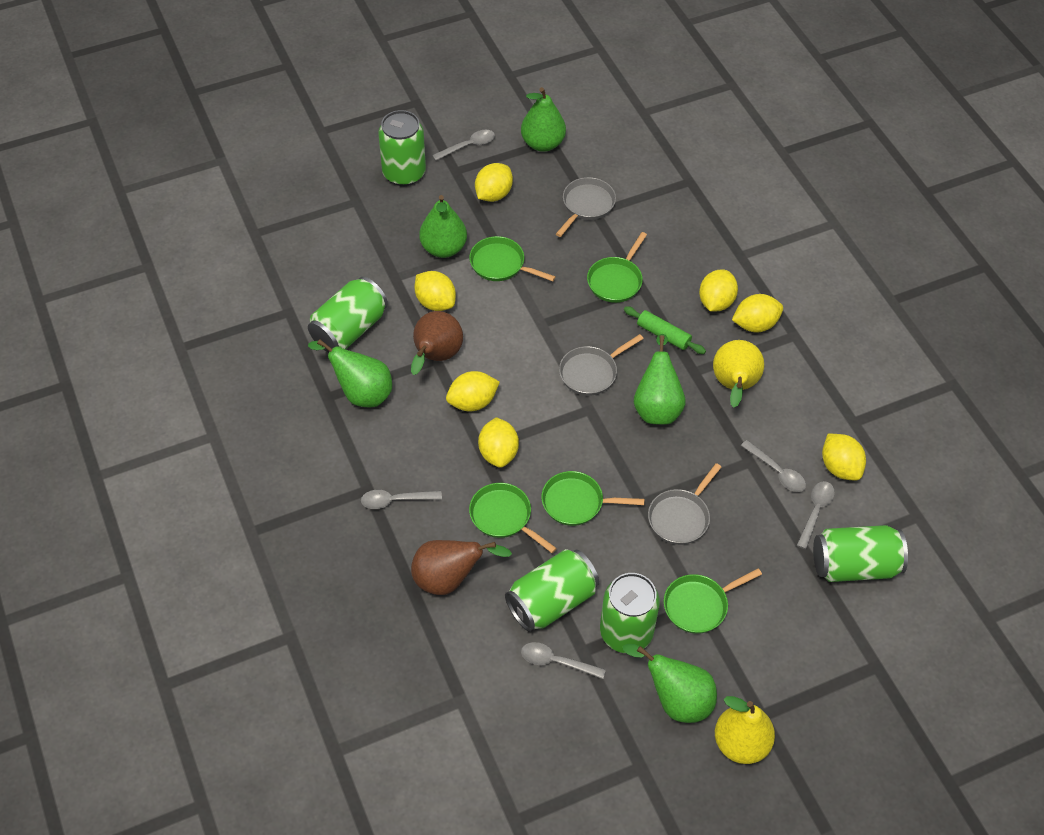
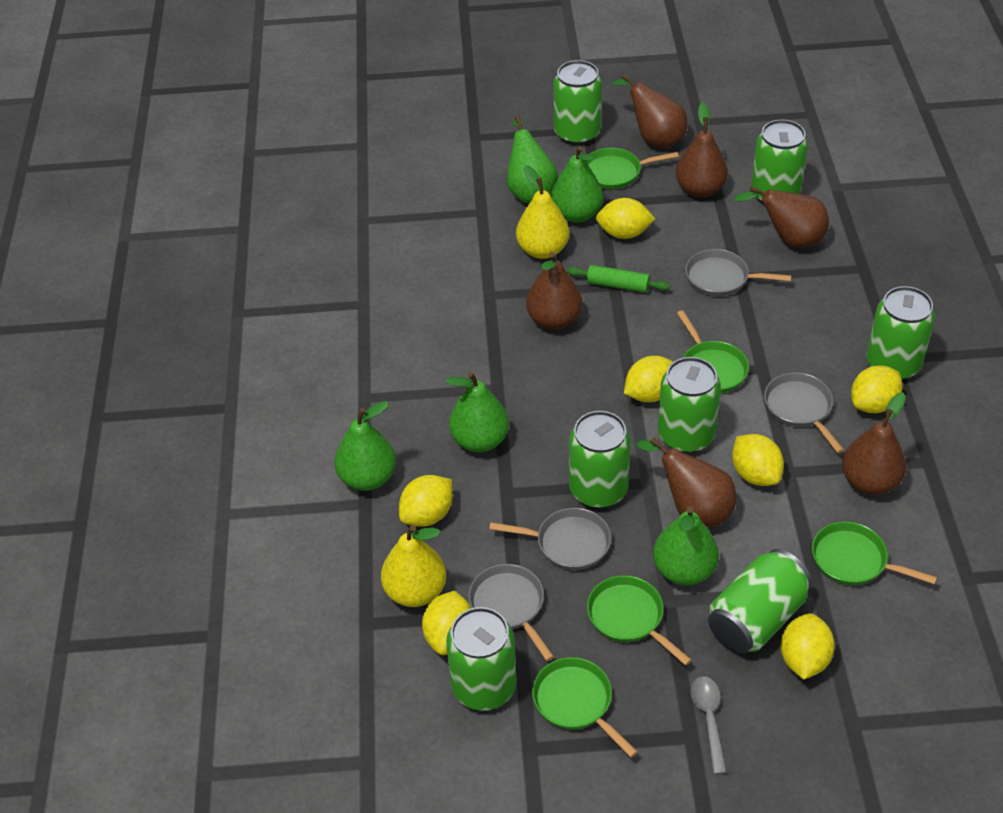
brown pear: 2 -> 6
green can: 5 -> 7
grey pan: 3 -> 4
grey spoon: 5 -> 1

